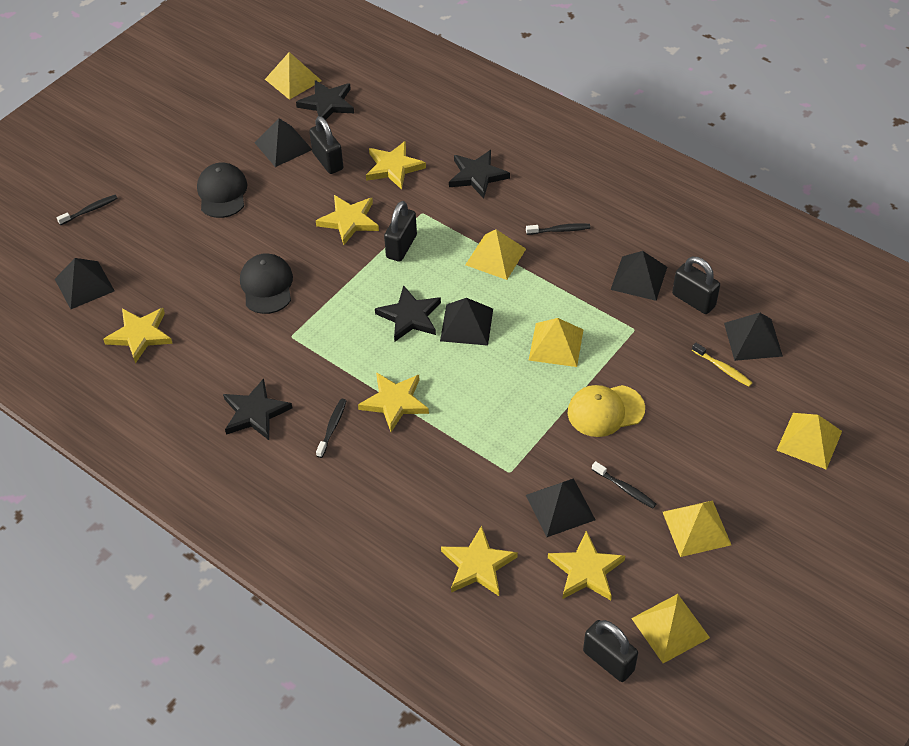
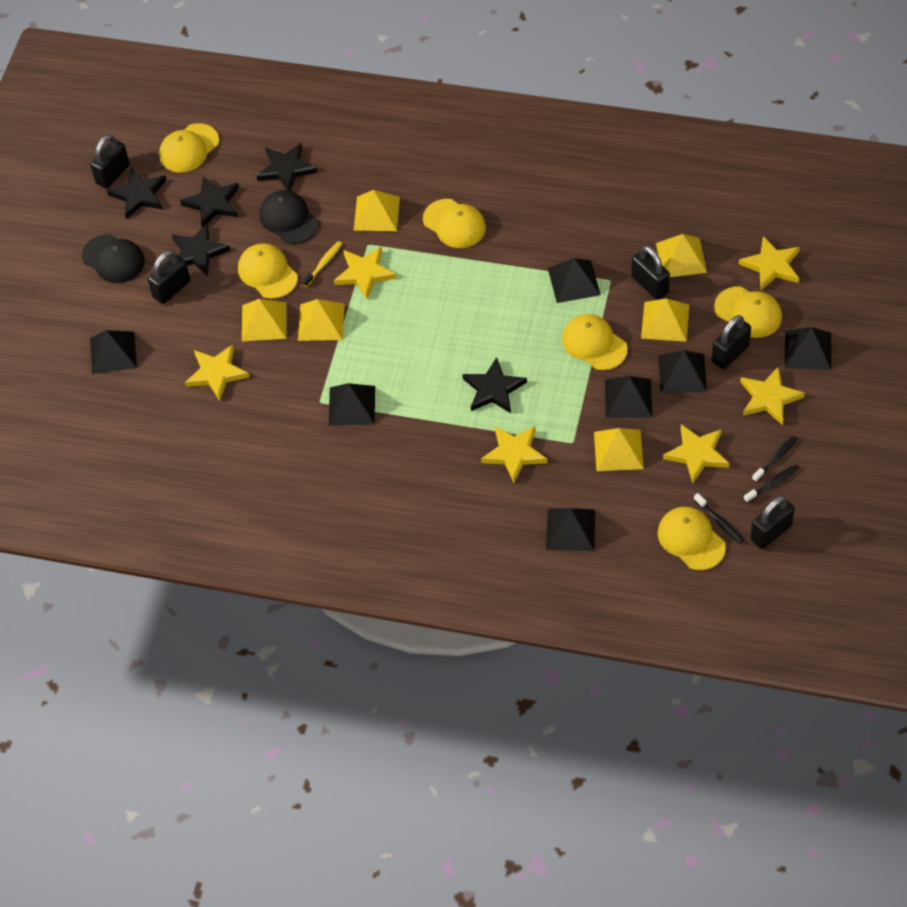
black padlock: 4 -> 5
black pyramid: 6 -> 7
black star: 4 -> 5
black toothbrush: 4 -> 3
yellow cap: 1 -> 6

